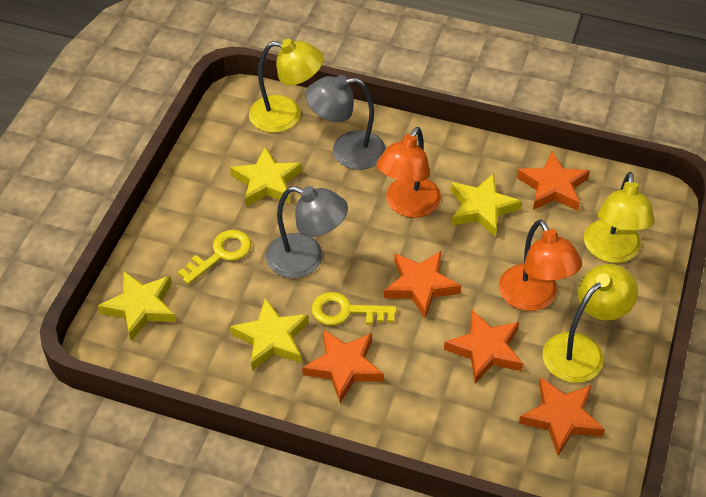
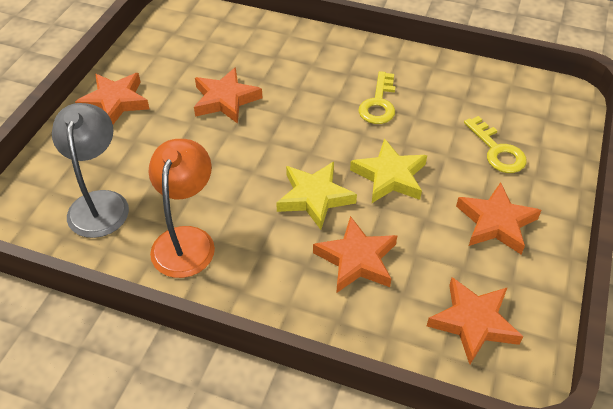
grey lamp: 2 -> 1
orange lamp: 2 -> 1
yellow lamp: 3 -> 0
yellow star: 4 -> 2

